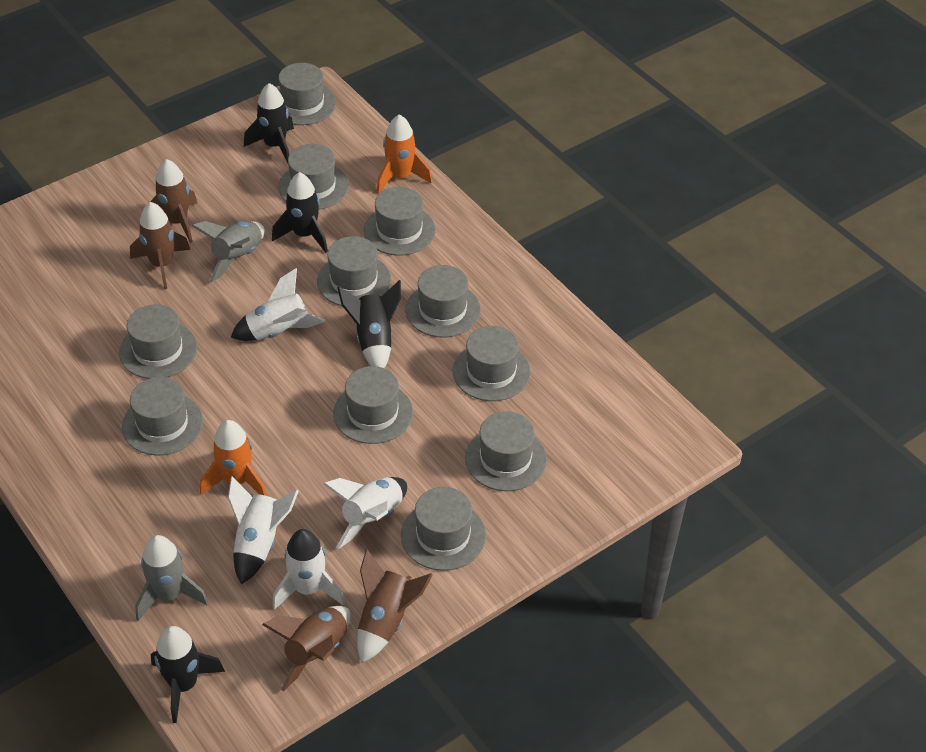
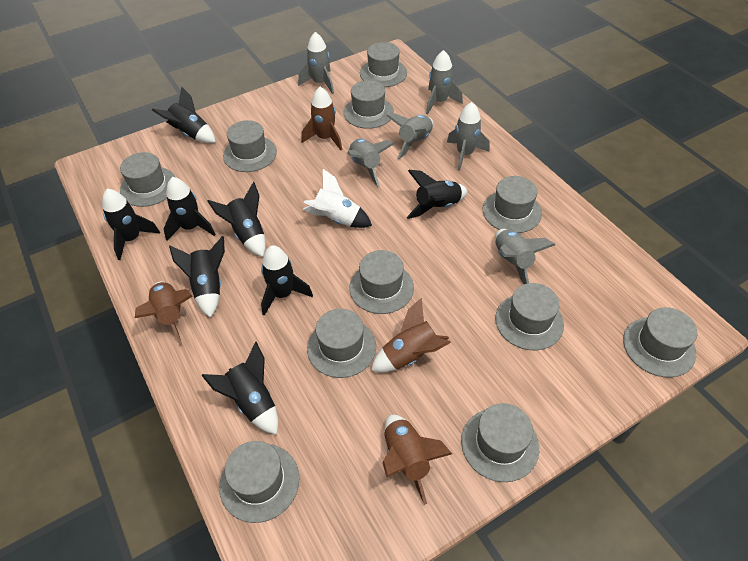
black rocket: 4 -> 8
grey rocket: 2 -> 6
orange rocket: 2 -> 0
white rocket: 4 -> 1

